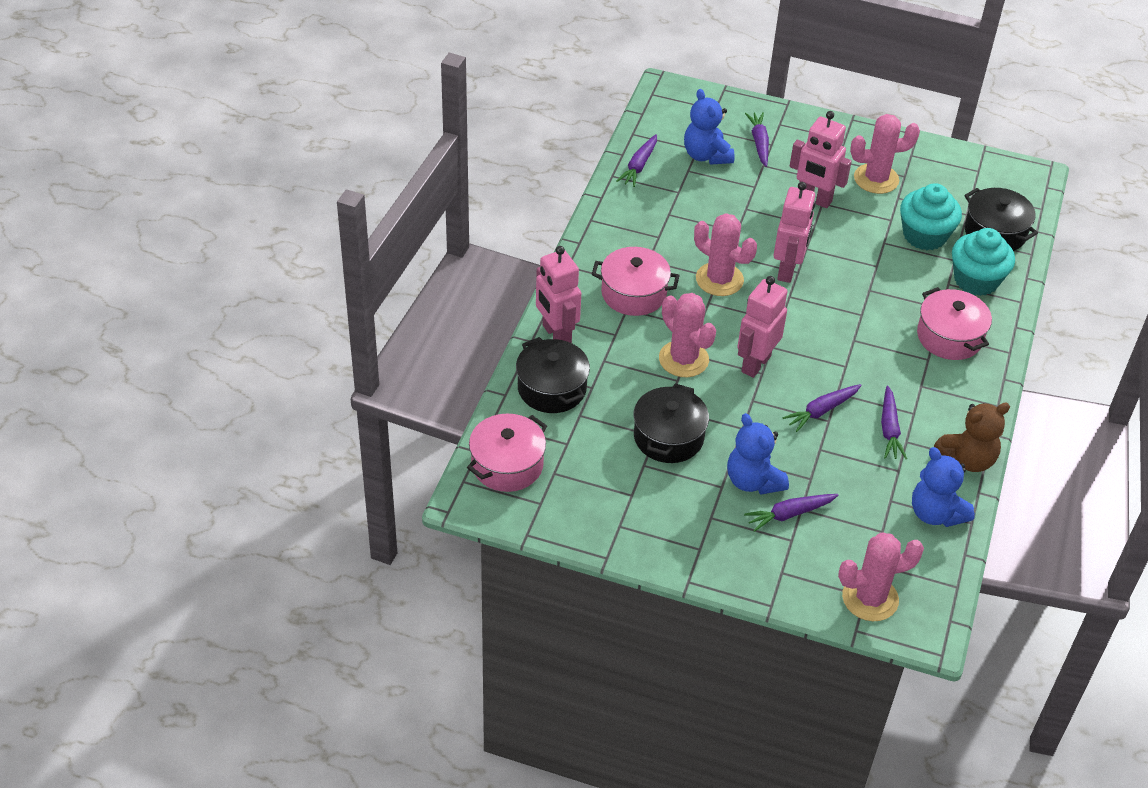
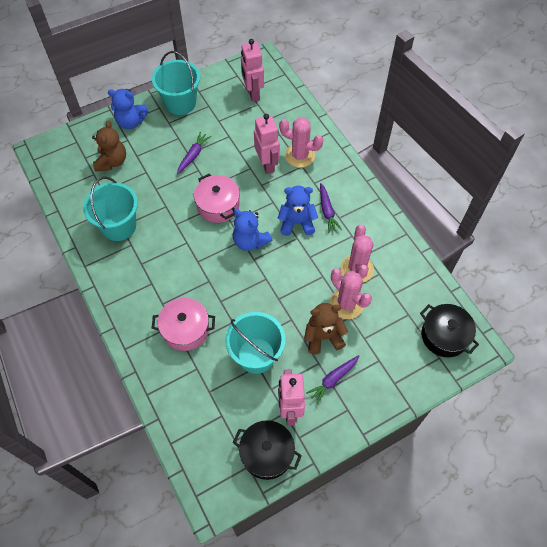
black pot: 3 -> 2
brown teddy bear: 1 -> 2
pink cactus: 4 -> 3
pink pot: 3 -> 2
pink robot: 4 -> 3
purple carrot: 5 -> 3
turquoise bucket: 0 -> 3
turquoise cupcake: 2 -> 0

